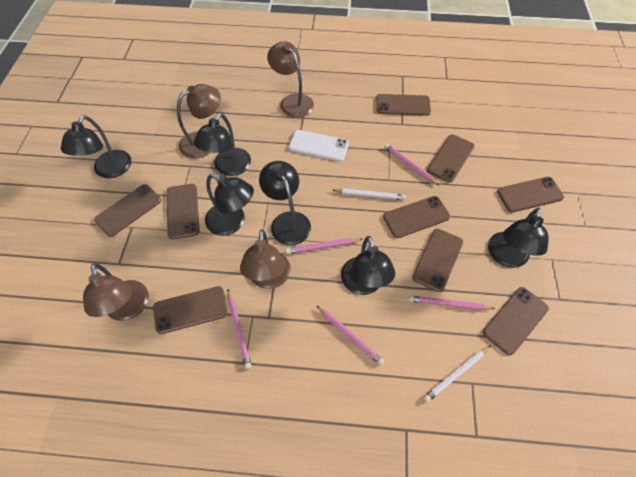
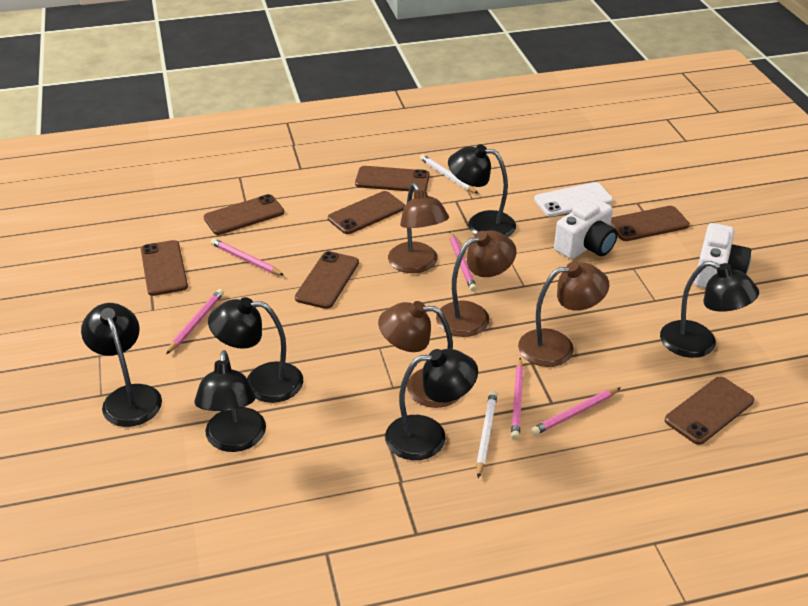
brown phone: 9 -> 7
white camera: 0 -> 2

